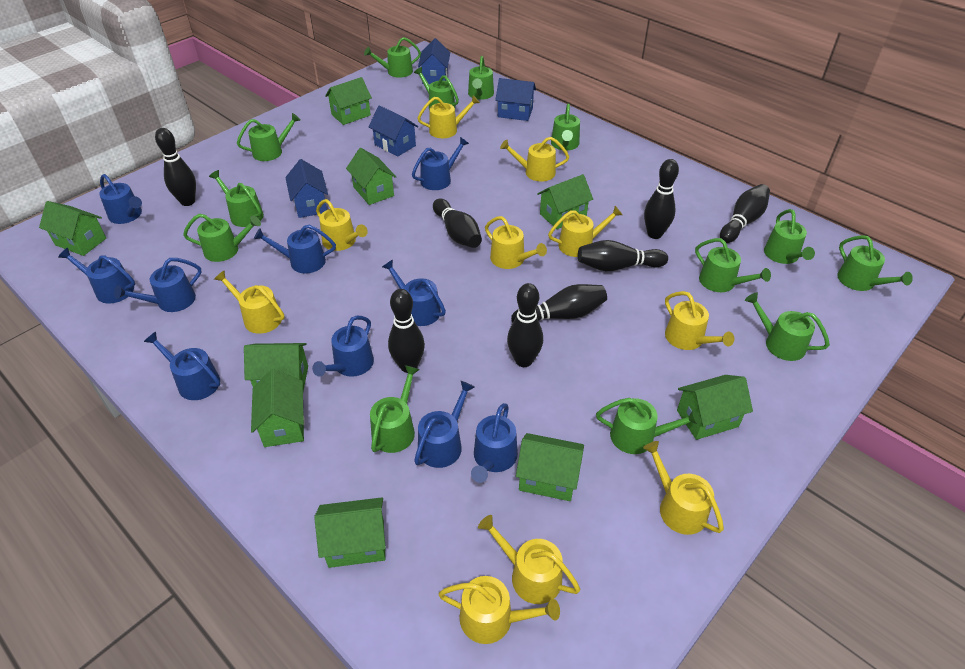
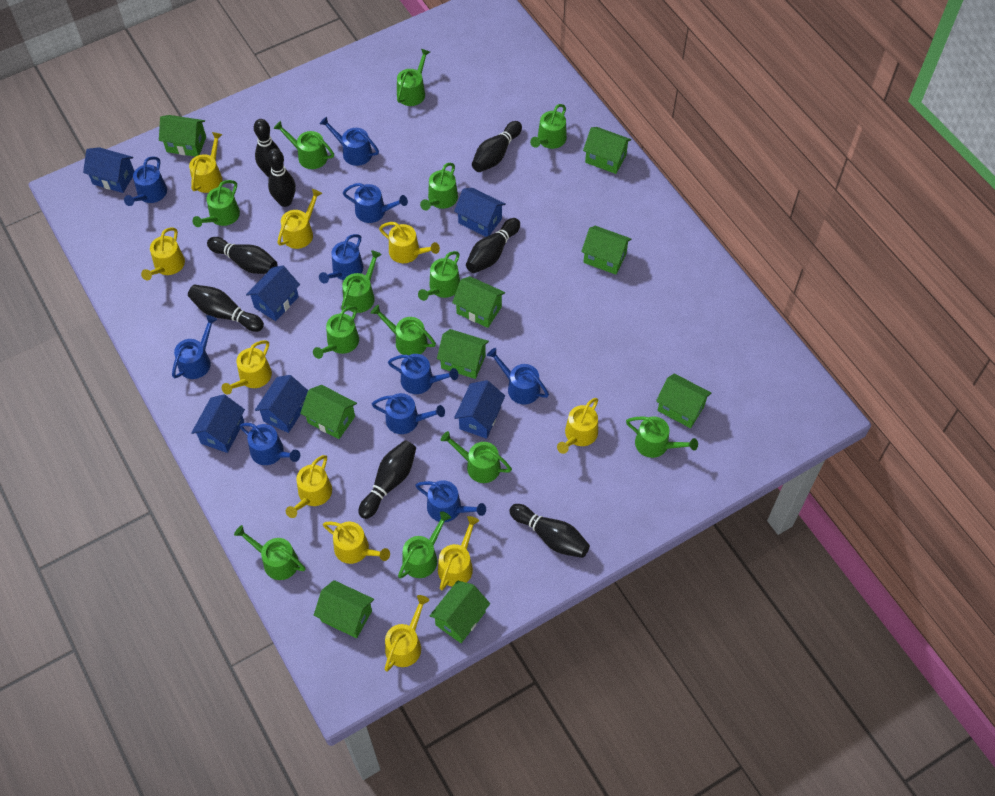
blue house: 4 -> 6

